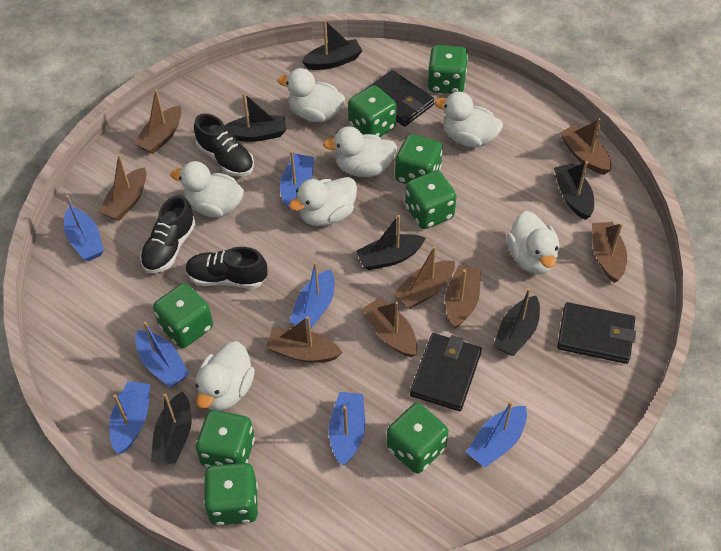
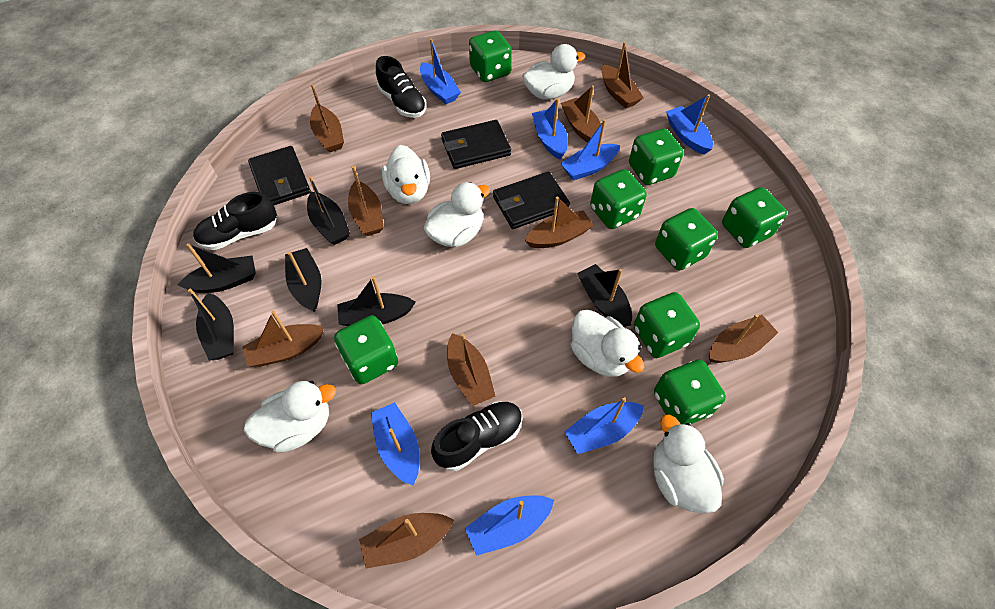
brown boat: 8 -> 9
white duck: 7 -> 6

